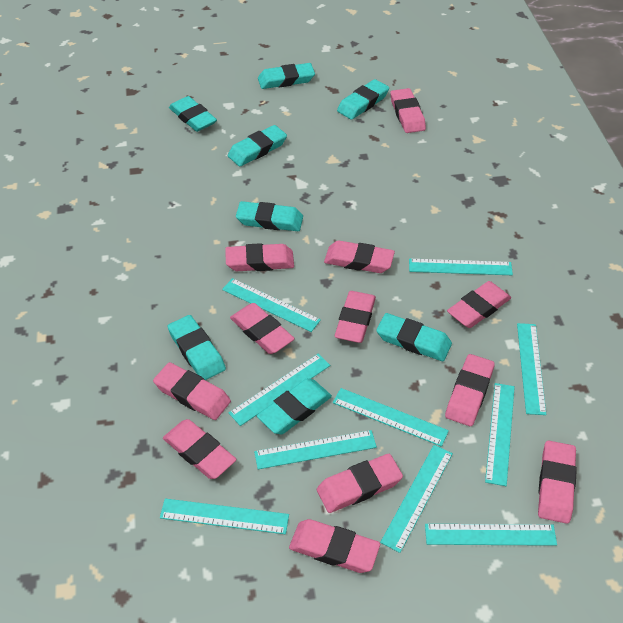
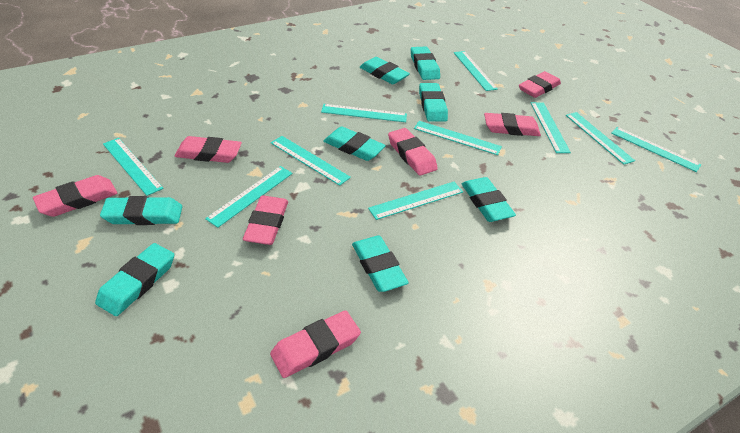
pink eraser: 12 -> 7

